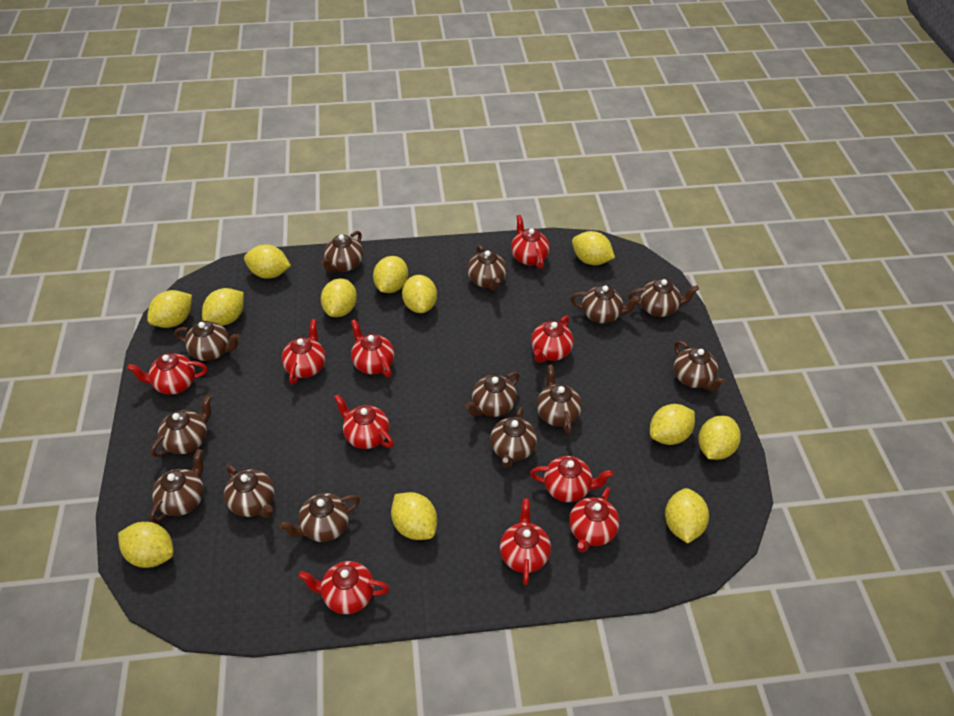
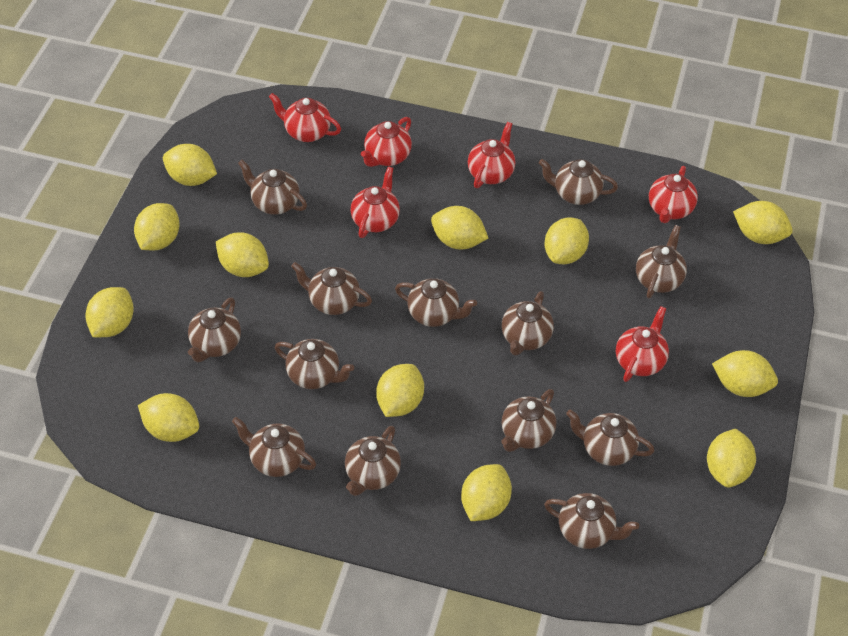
red teapot: 10 -> 6

